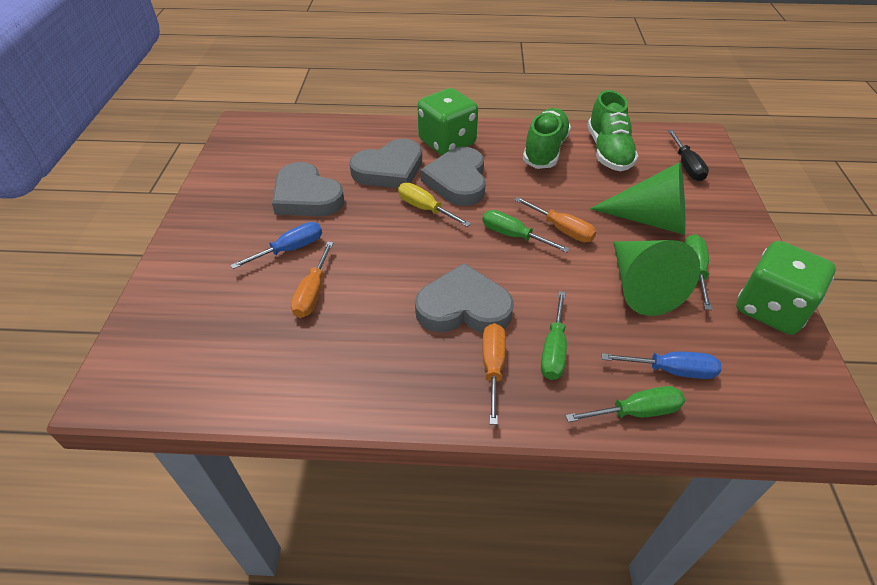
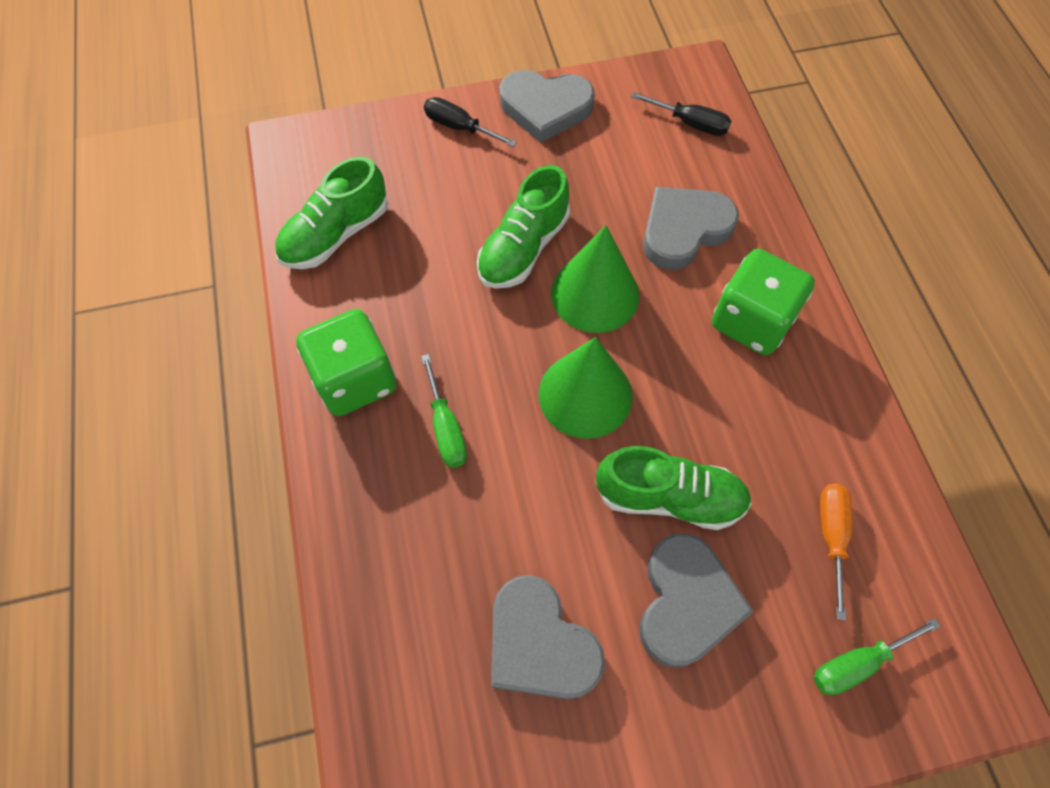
black screwdriver: 1 -> 2
blue screwdriver: 2 -> 0
green screwdriver: 4 -> 2
green shoe: 2 -> 3
orange screwdriver: 3 -> 1
yellow screwdriver: 1 -> 0

